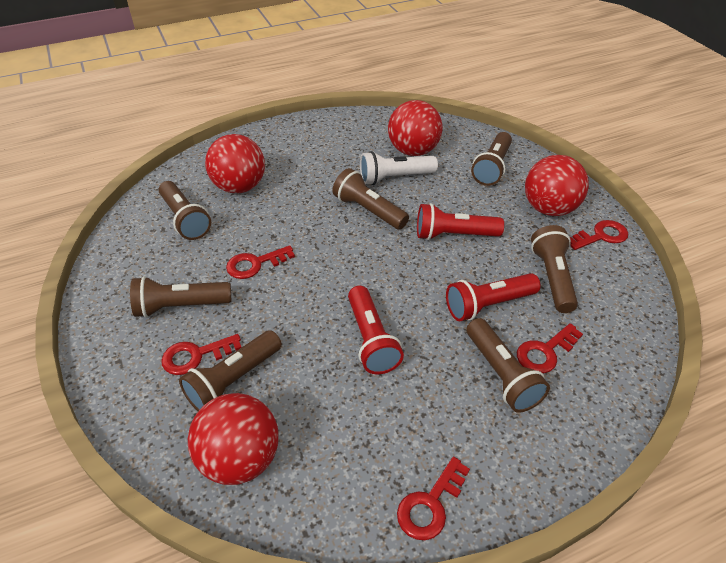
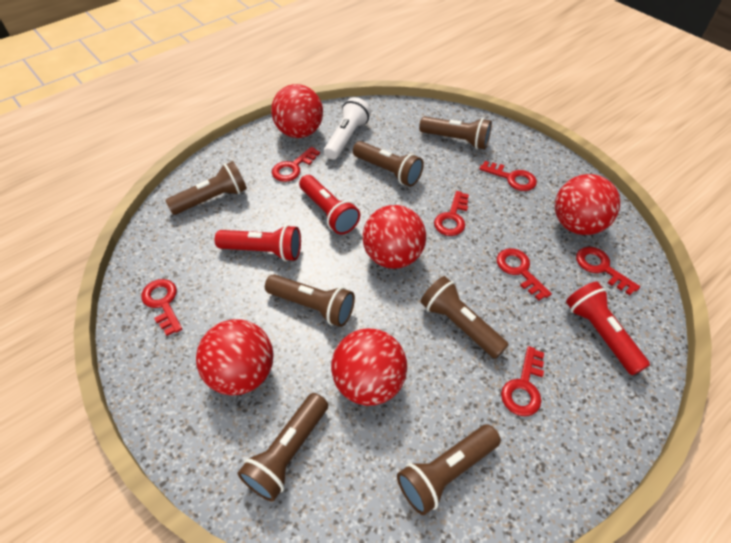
red ball: 4 -> 5
red key: 5 -> 7

